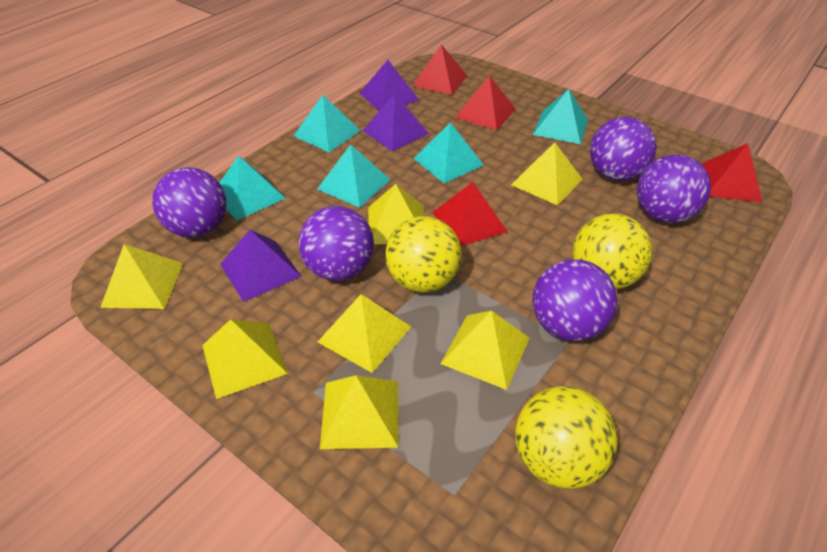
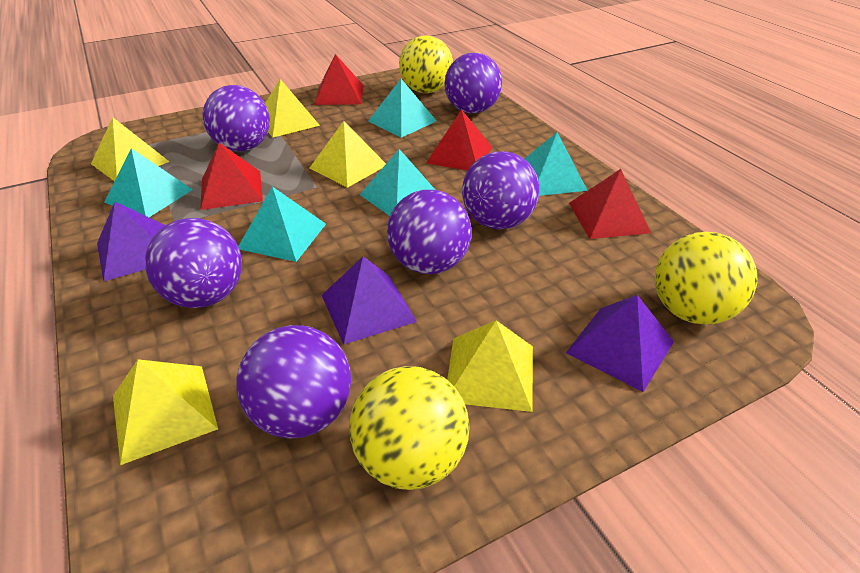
purple ball: 5 -> 6
yellow pyramid: 7 -> 5

